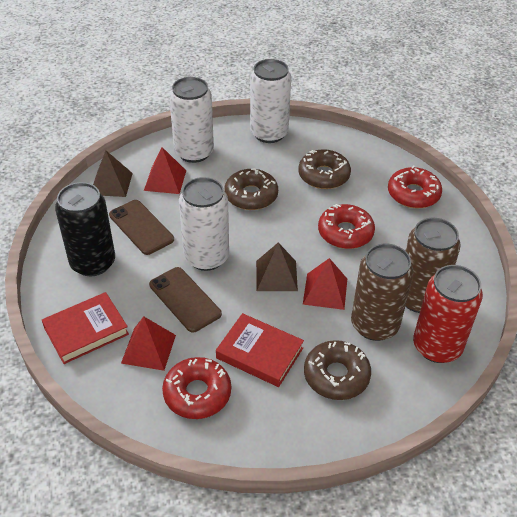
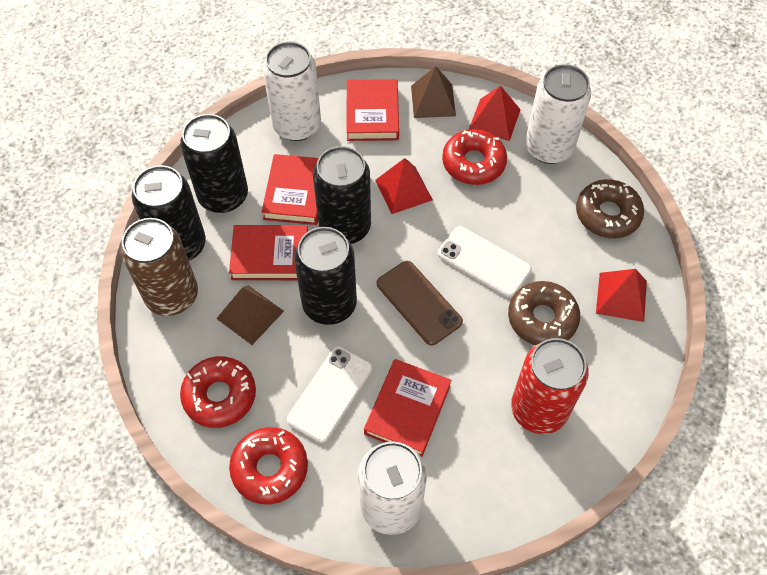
black can: 1 -> 4
brown can: 2 -> 1
brown donut: 3 -> 2
brown phone: 2 -> 1
red book: 2 -> 4
white phone: 0 -> 2

